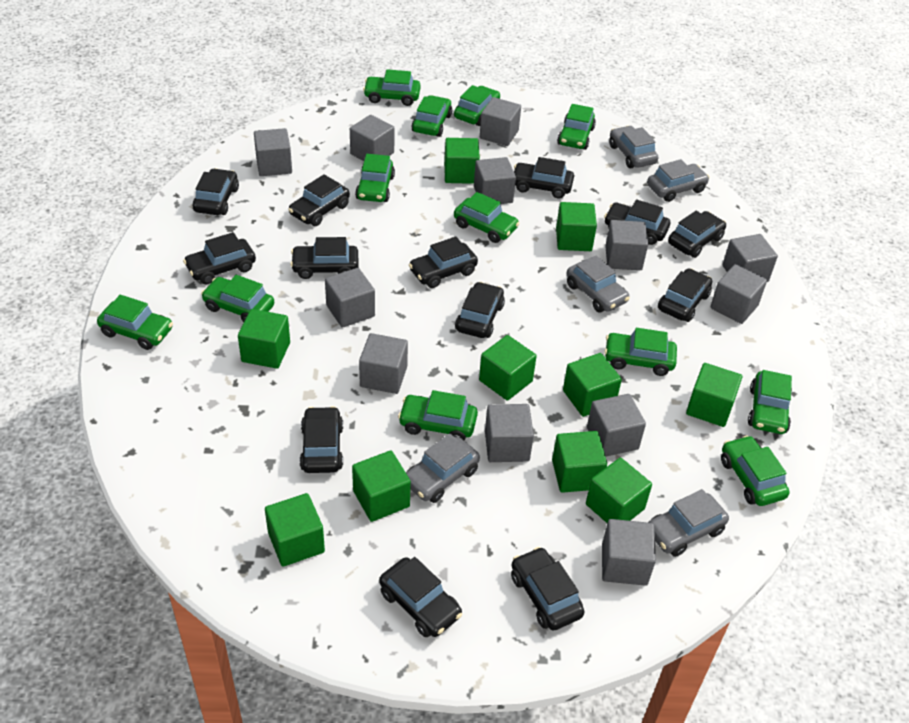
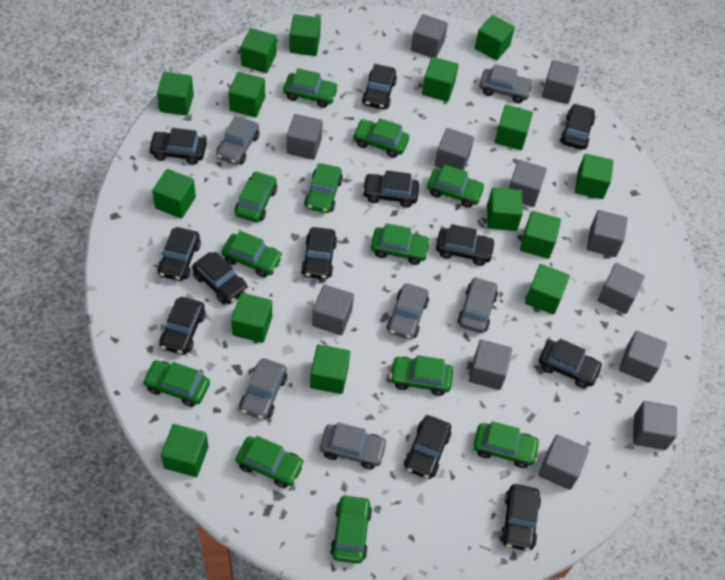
black car: 13 -> 12
green cube: 10 -> 15
grey car: 5 -> 6

